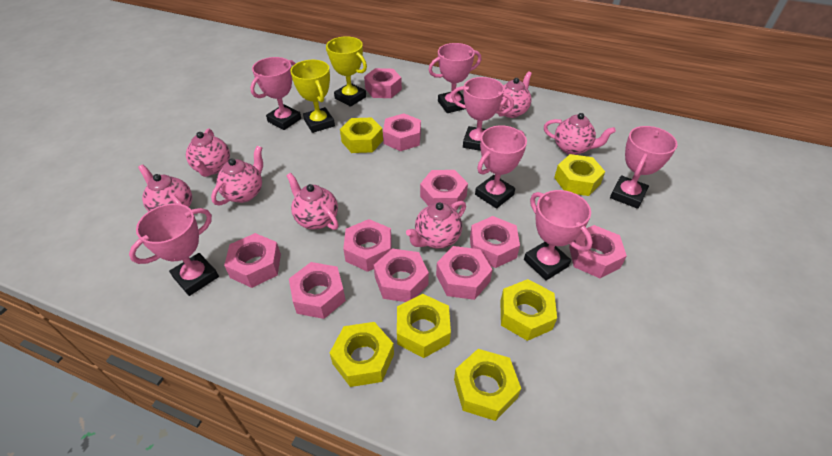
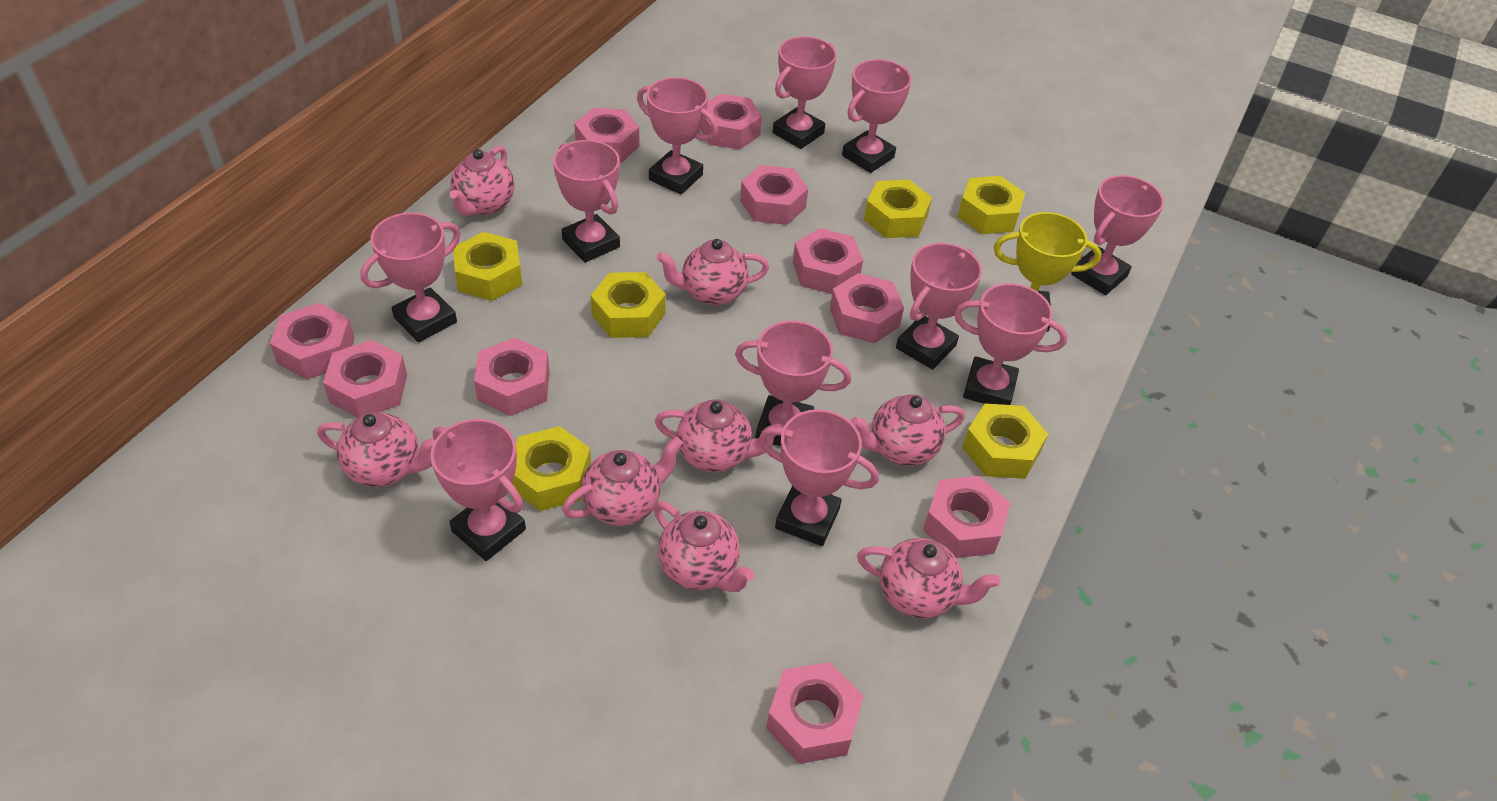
pink teapot: 7 -> 8
pink trophy: 7 -> 11
yellow trophy: 2 -> 1

